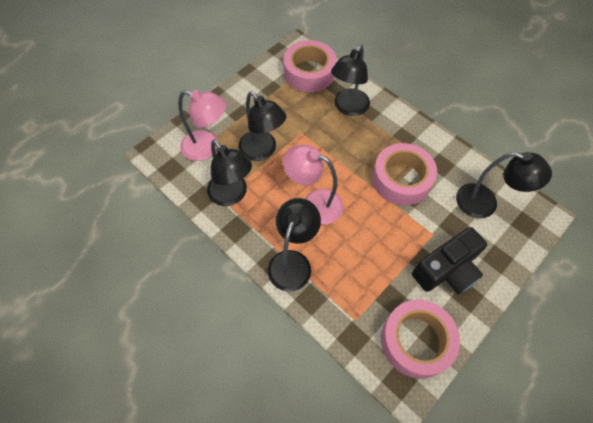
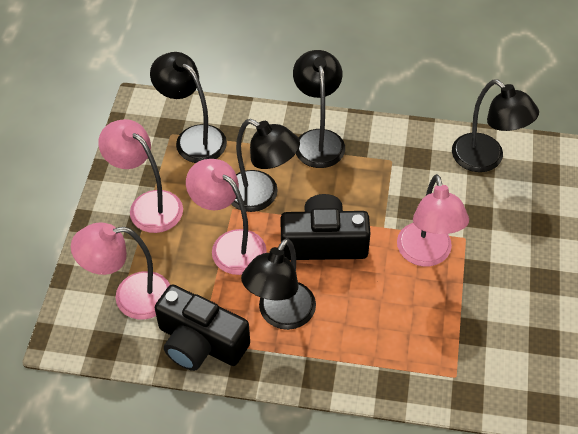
black camera: 1 -> 2
pink lamp: 2 -> 4
pink tape: 3 -> 0

